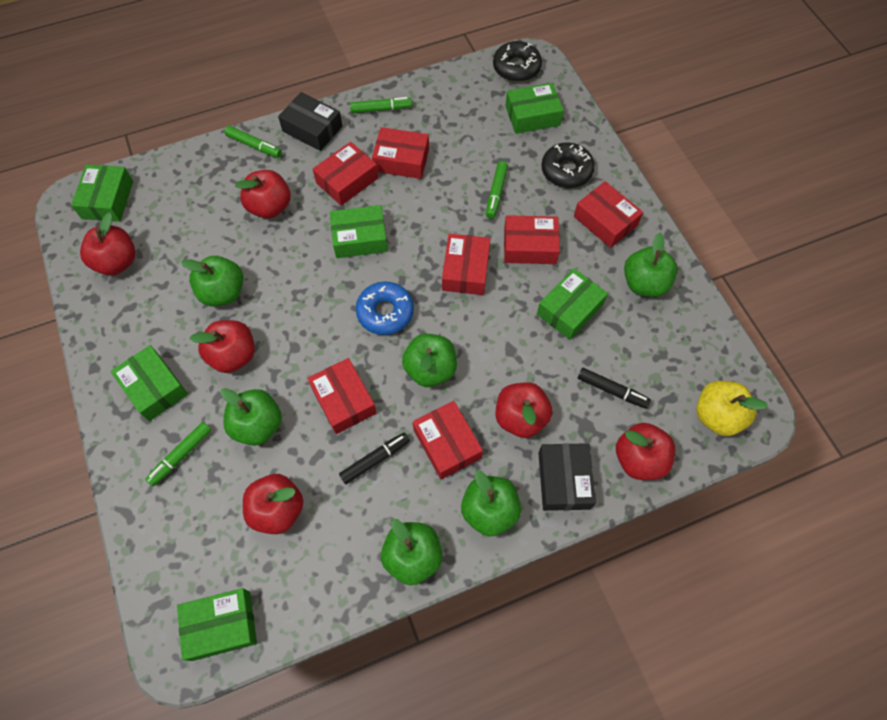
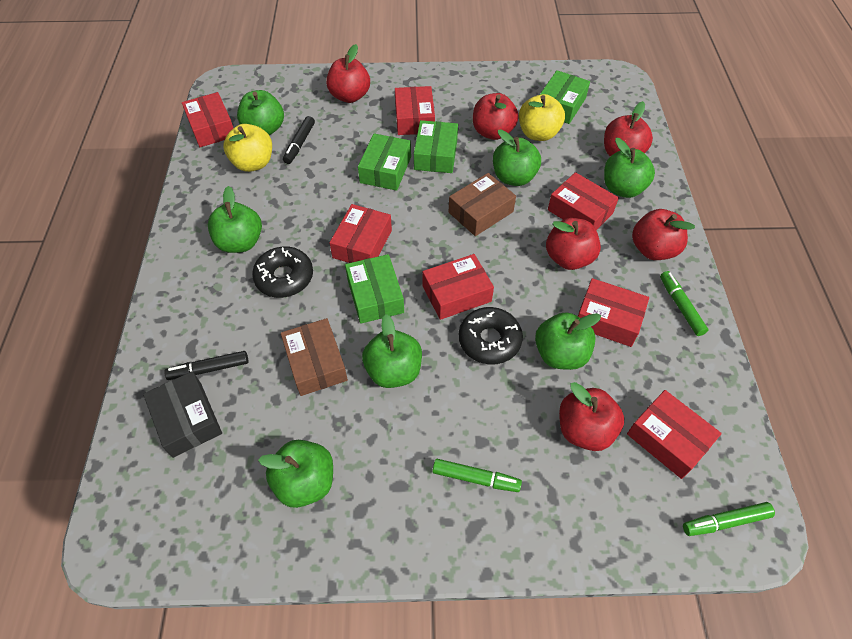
black box: 2 -> 1
blue donut: 1 -> 0
brown box: 0 -> 2
green apple: 6 -> 7
green box: 6 -> 4
green marker: 4 -> 3
yellow apple: 1 -> 2

